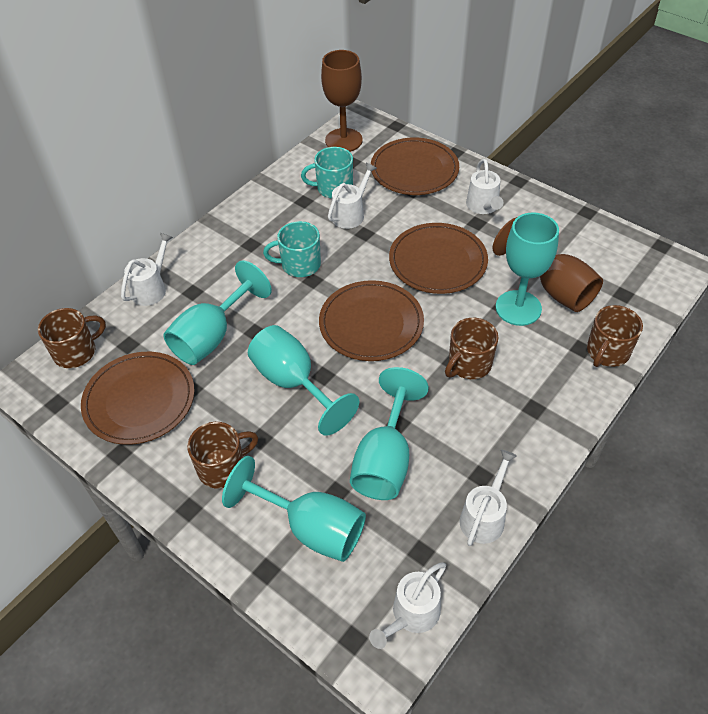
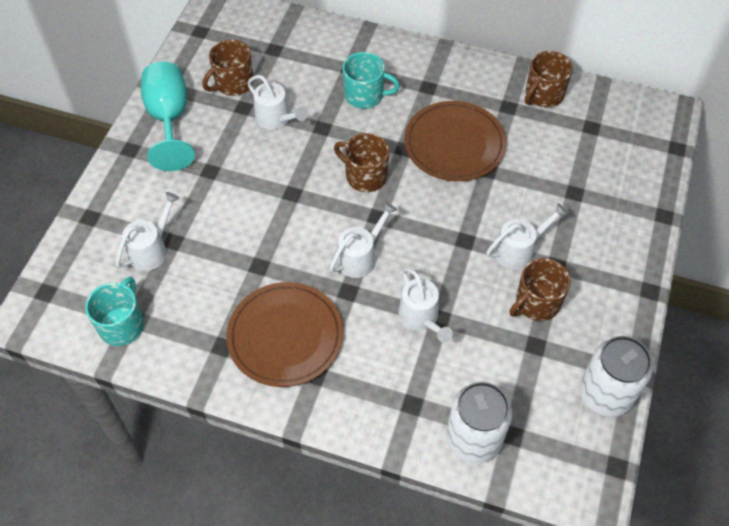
brown goblet: 2 -> 0
brown plate: 4 -> 2
turquoise goblet: 5 -> 1
white can: 0 -> 2

